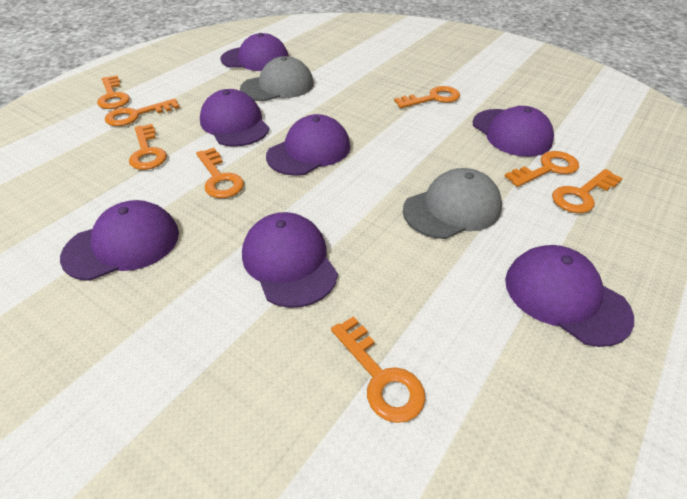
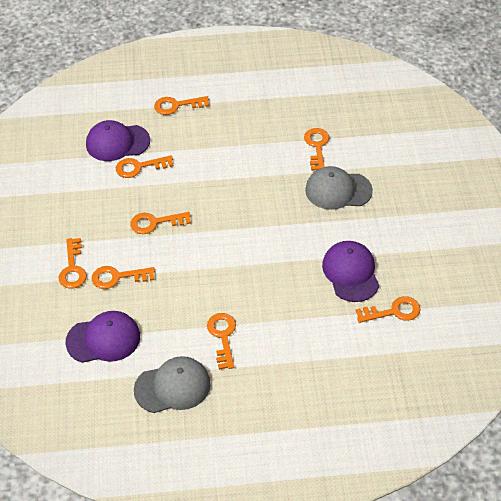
purple cap: 7 -> 3

